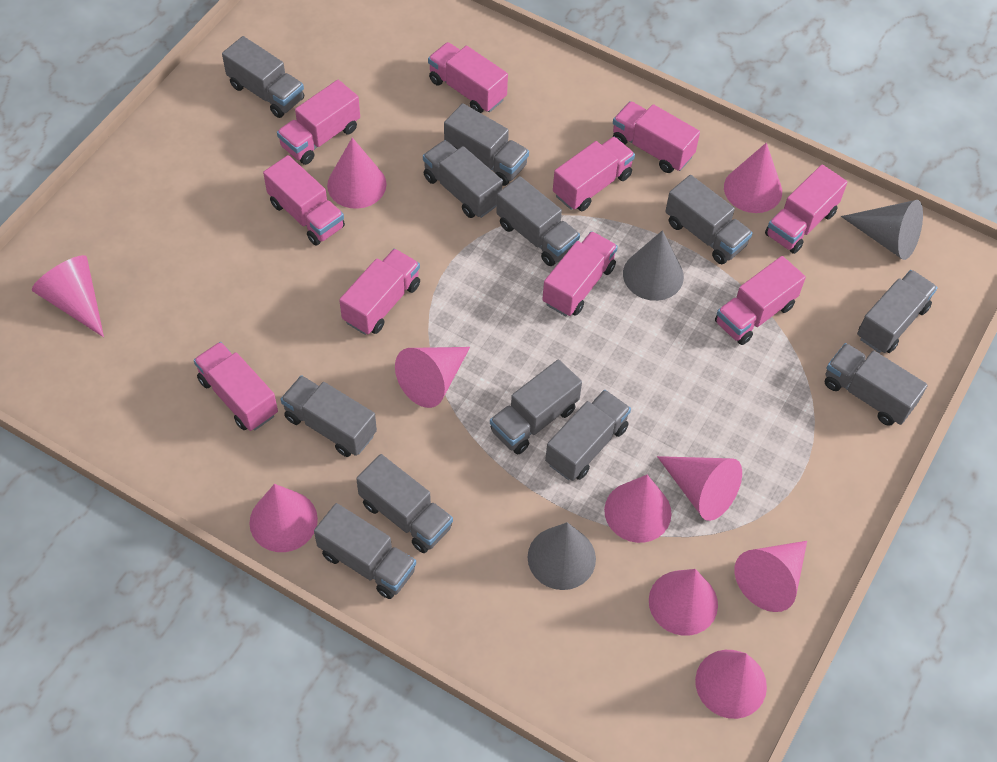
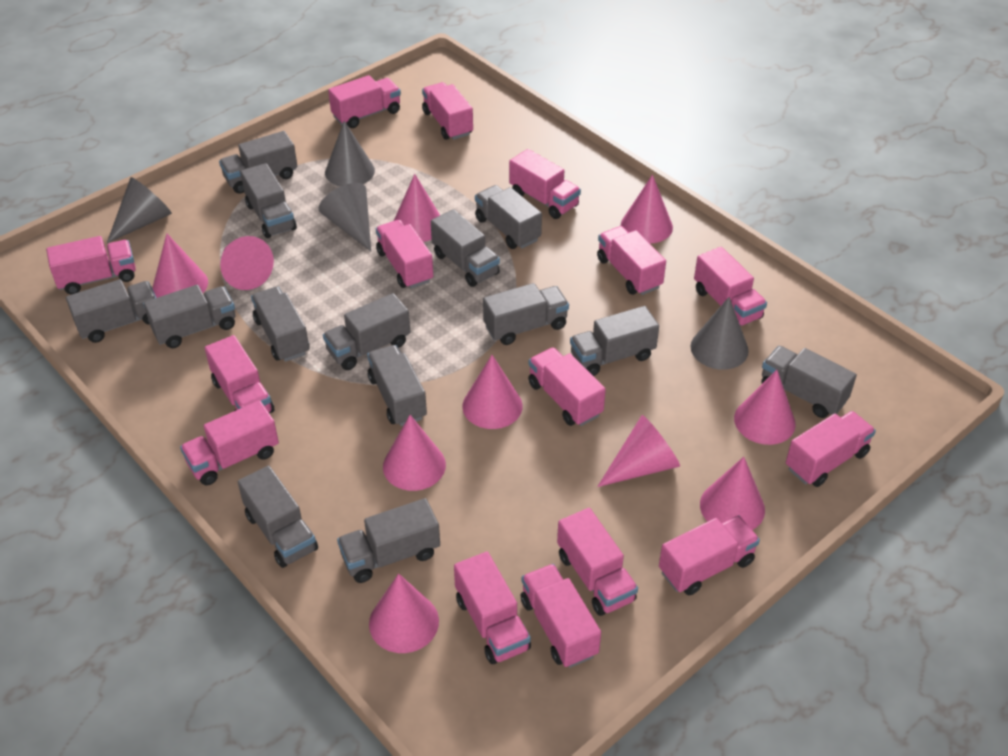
grey cone: 3 -> 4
grey truck: 12 -> 14
pink truck: 10 -> 15

